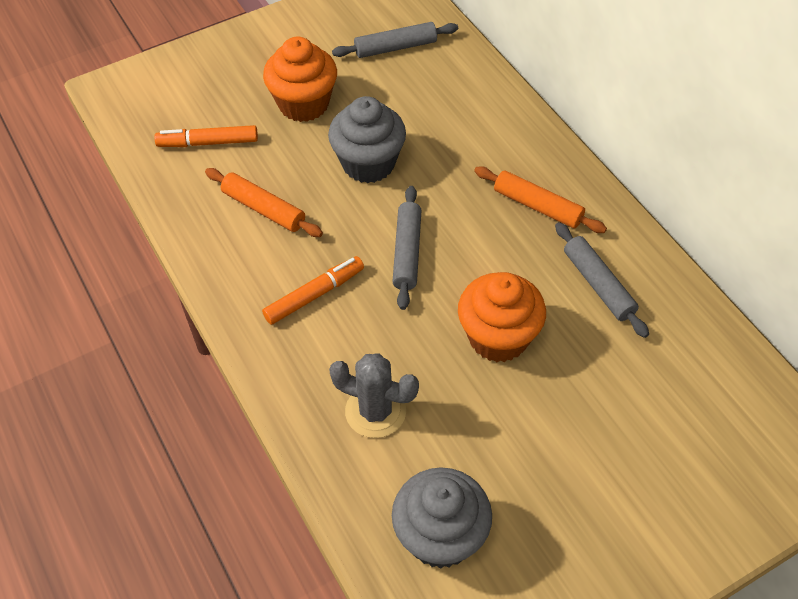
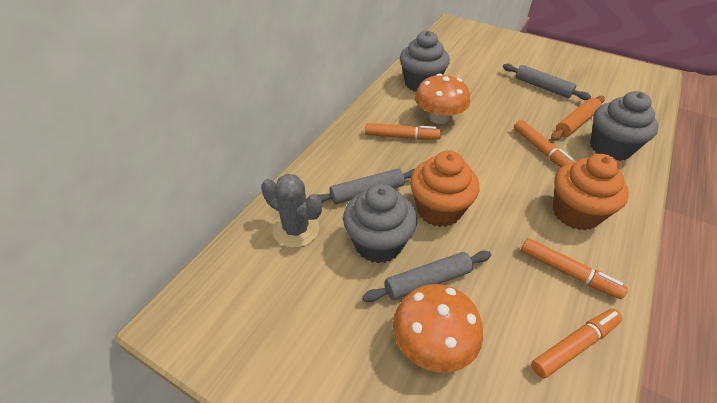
grey cupcake: 2 -> 3
orange marker: 2 -> 4
orange mushroom: 0 -> 2
orange rolling pin: 2 -> 1

